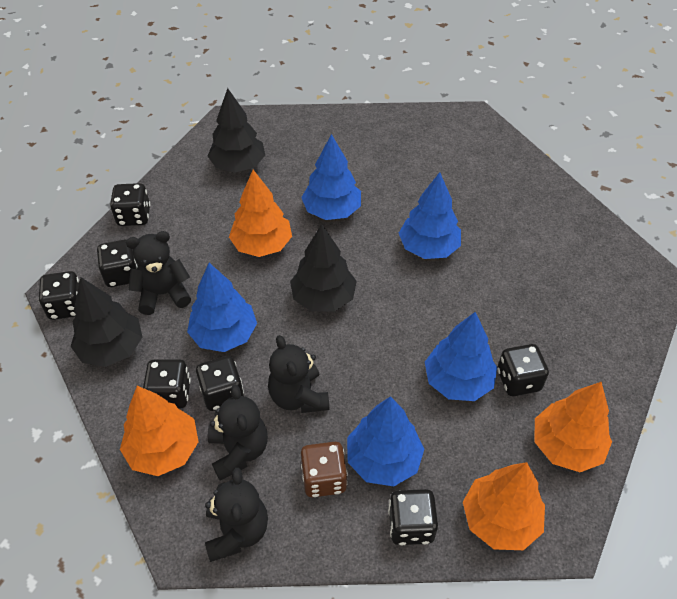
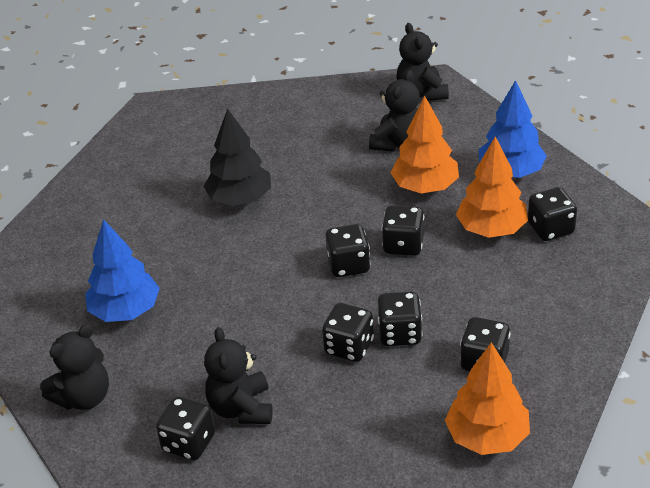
black tree: 3 -> 1
blue tree: 5 -> 2
brown dice: 1 -> 0
orange tree: 4 -> 3

